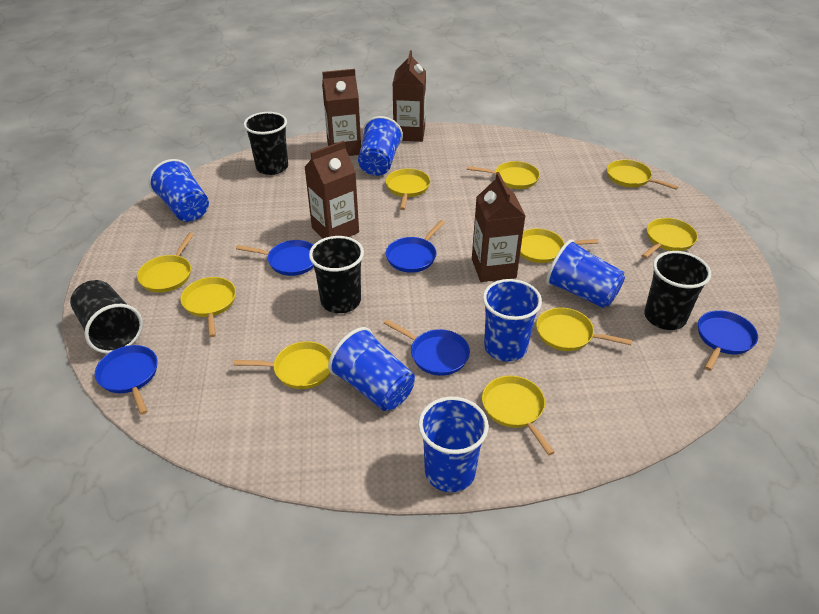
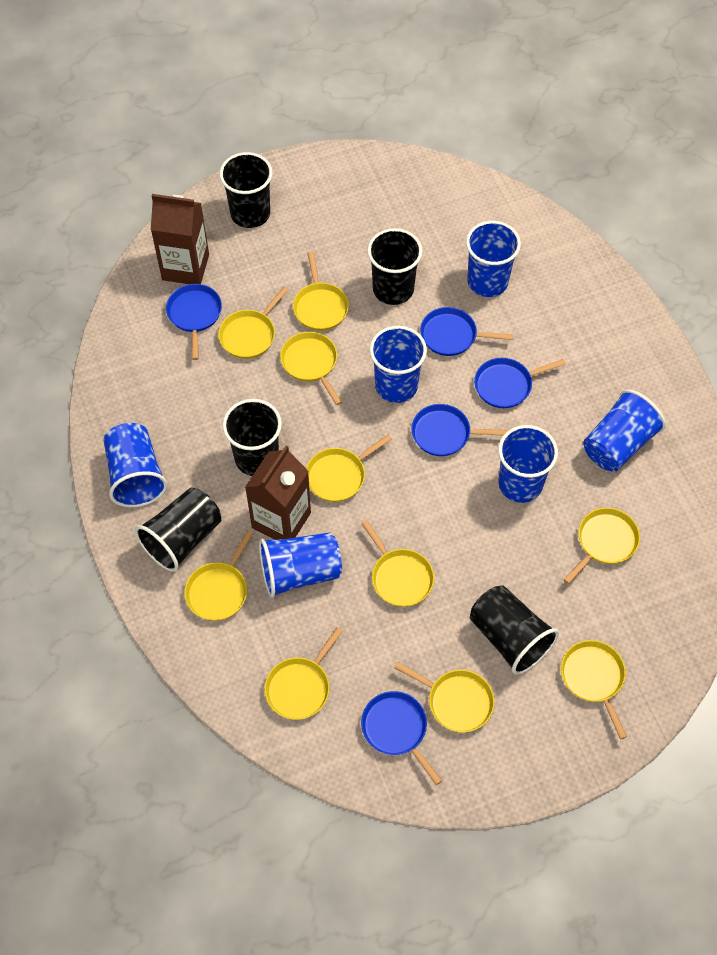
black cup: 4 -> 5
brown carton: 4 -> 2

